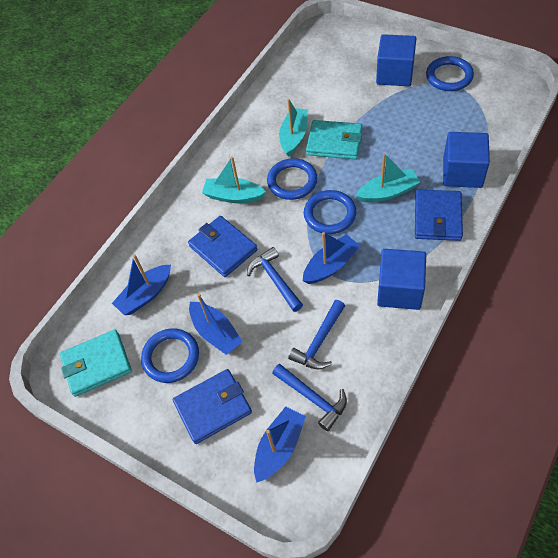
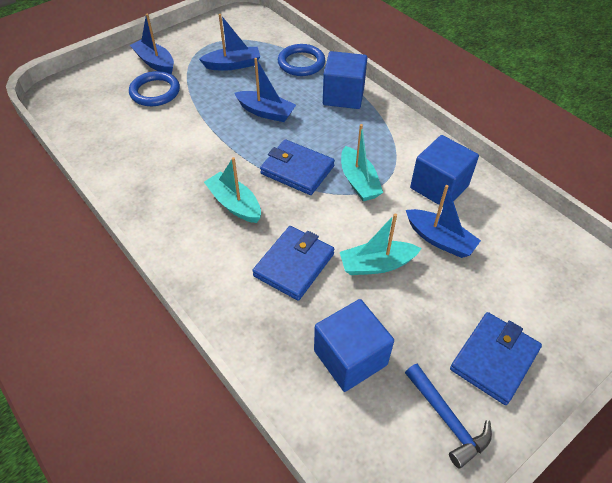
blue hammer: 3 -> 1
blue ring: 4 -> 2
turquoise wallet: 2 -> 0

